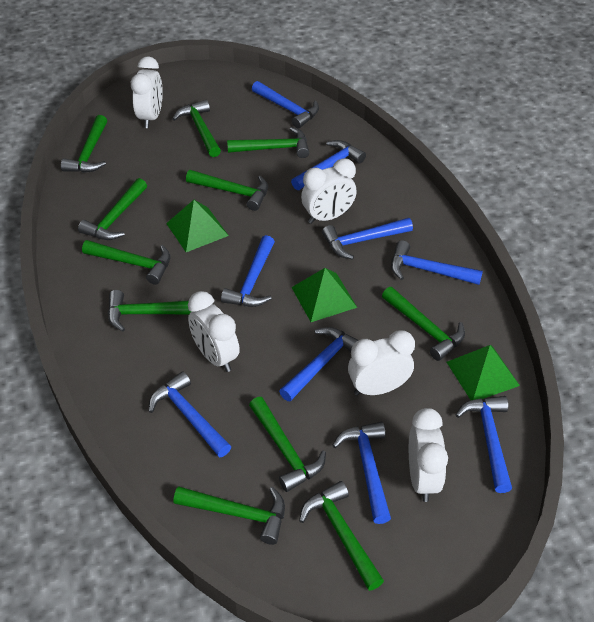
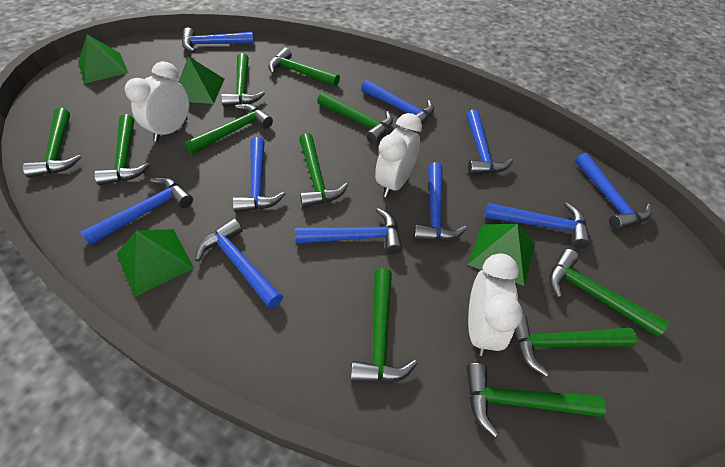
blue hammer: 9 -> 10
green pyramid: 3 -> 4
white clock: 5 -> 3

